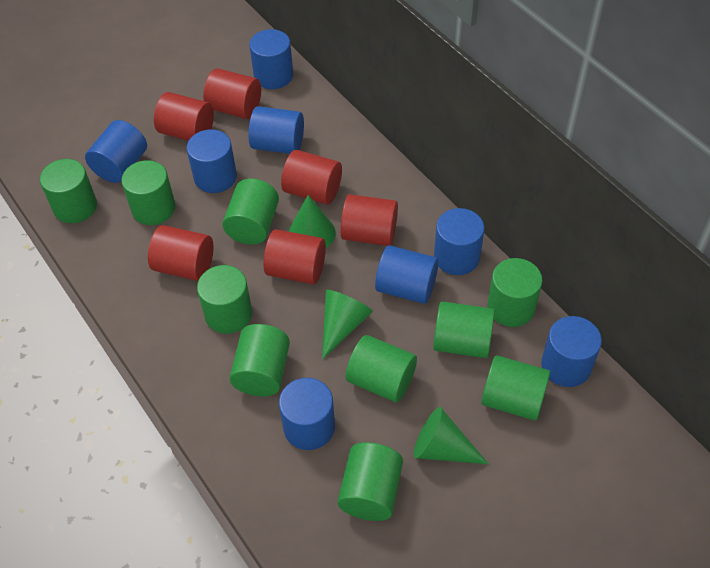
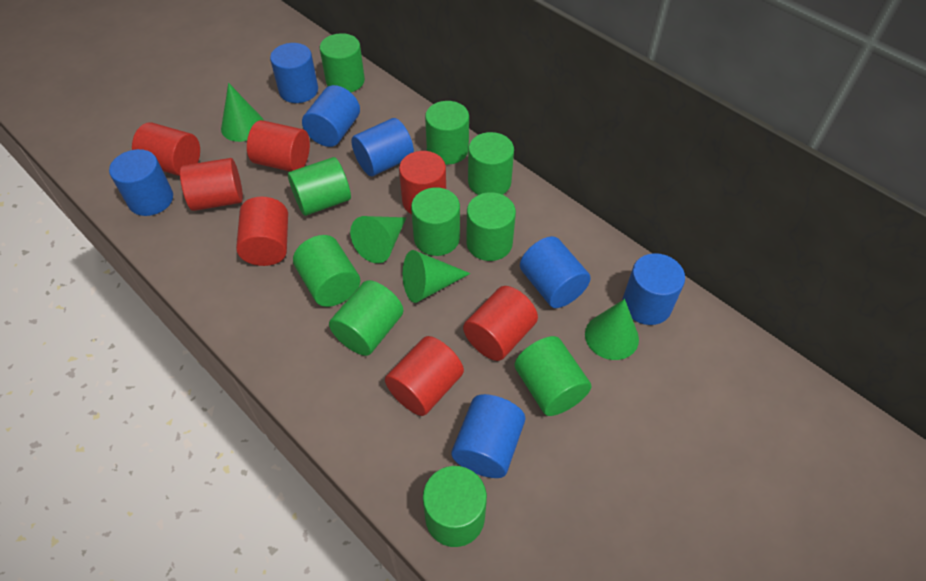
blue cylinder: 8 -> 7
green cone: 3 -> 4
red cylinder: 6 -> 7

